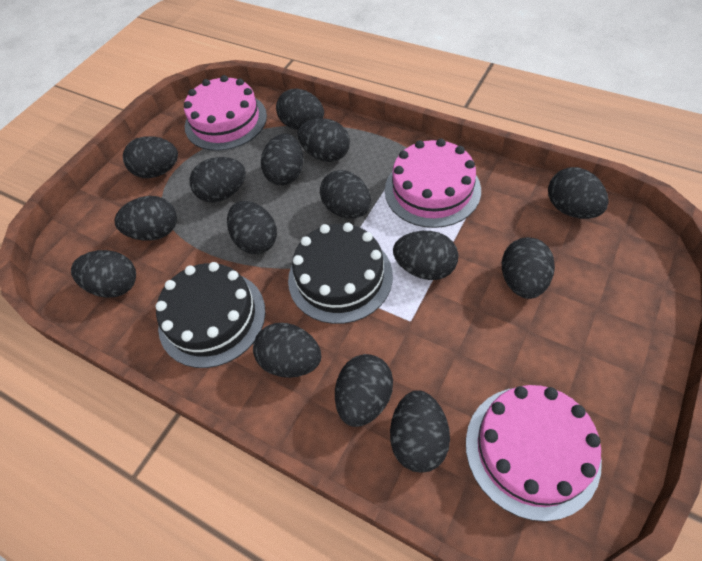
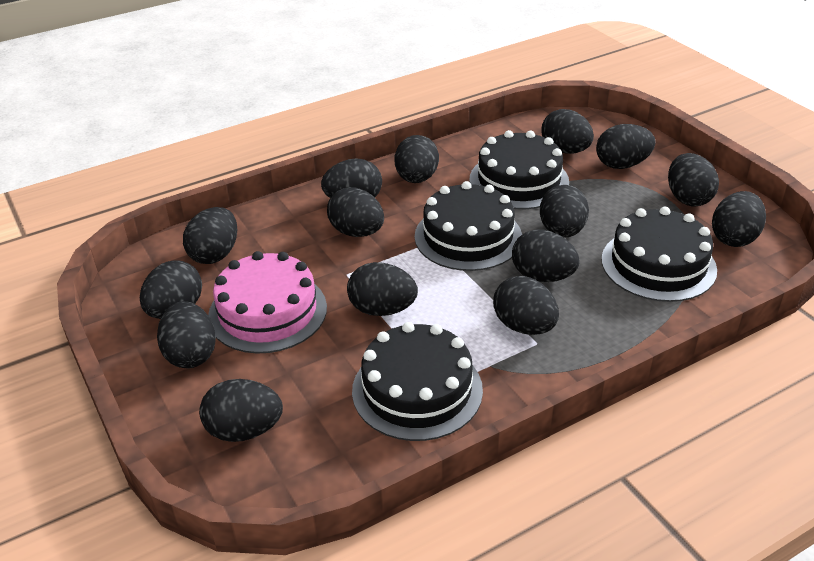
black cake: 2 -> 4
pink cake: 3 -> 1

